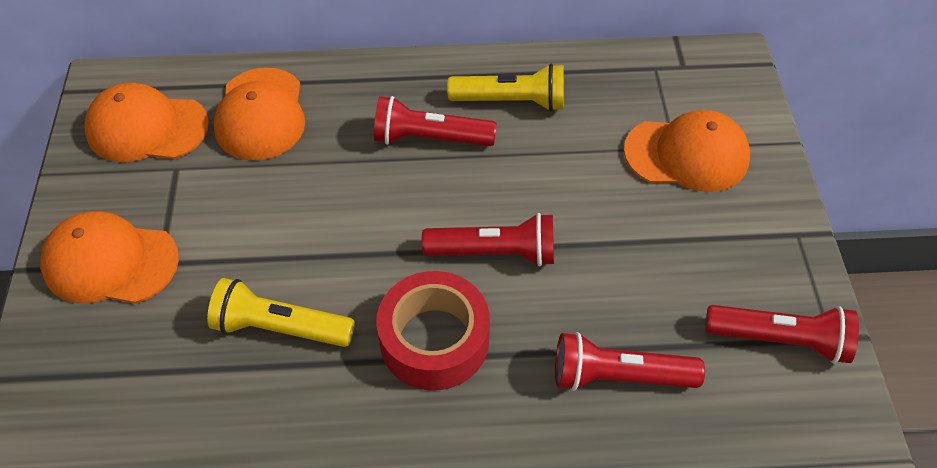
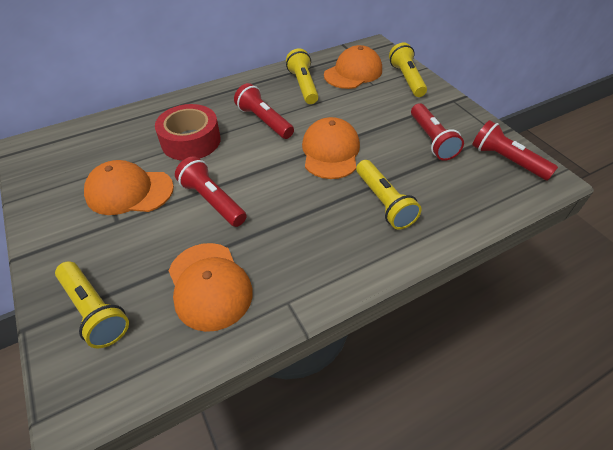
yellow flashlight: 2 -> 4

